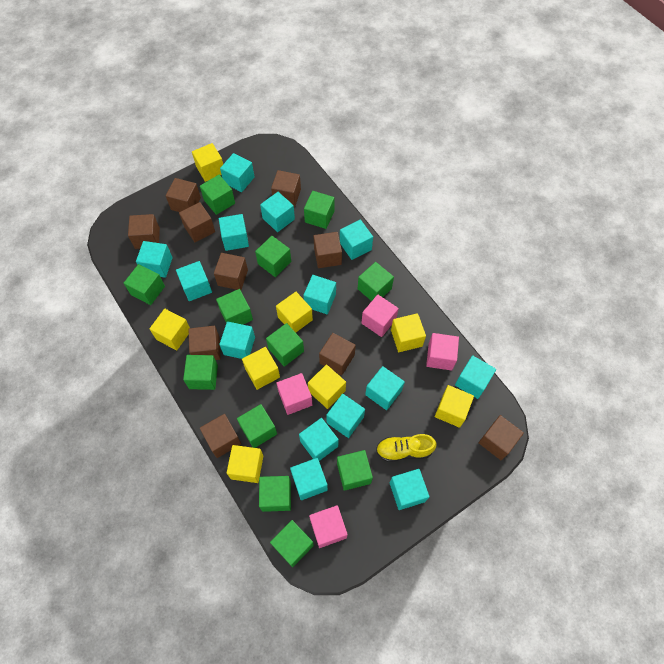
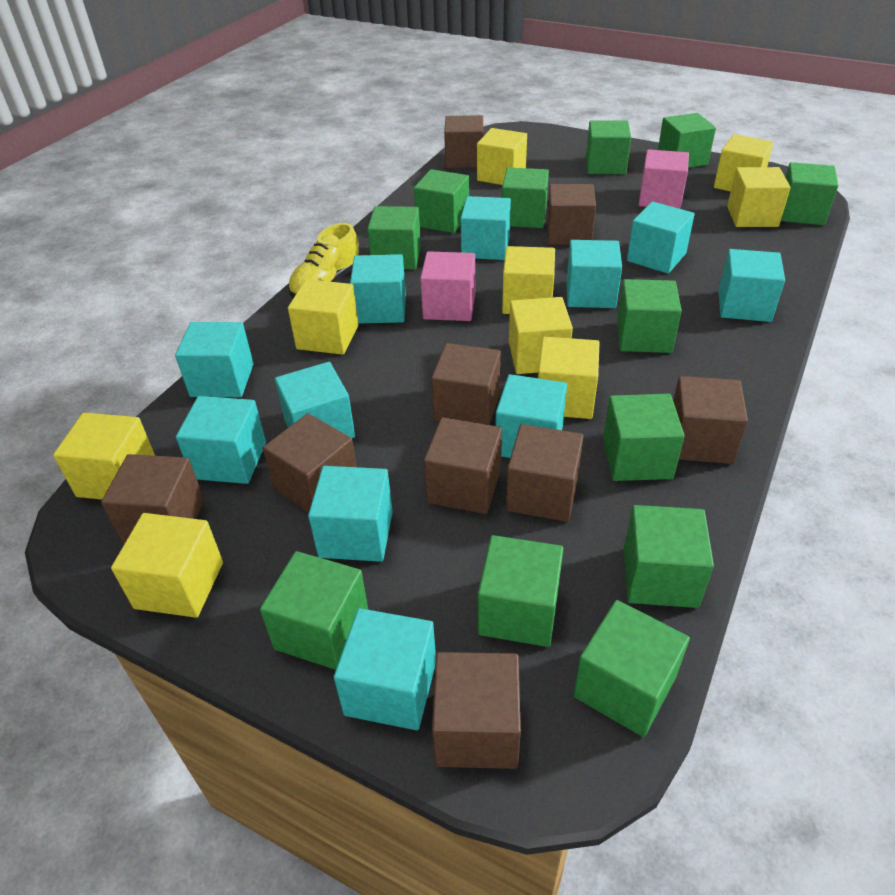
brown cube: 10 -> 9
pink cube: 4 -> 2
turquoise cube: 14 -> 11
yellow cube: 8 -> 9

